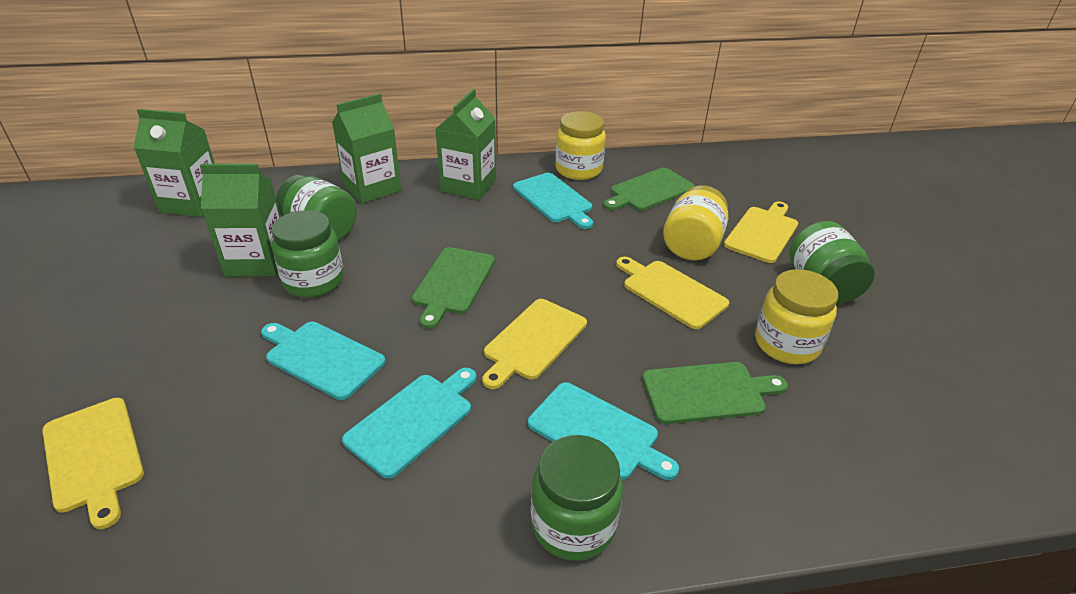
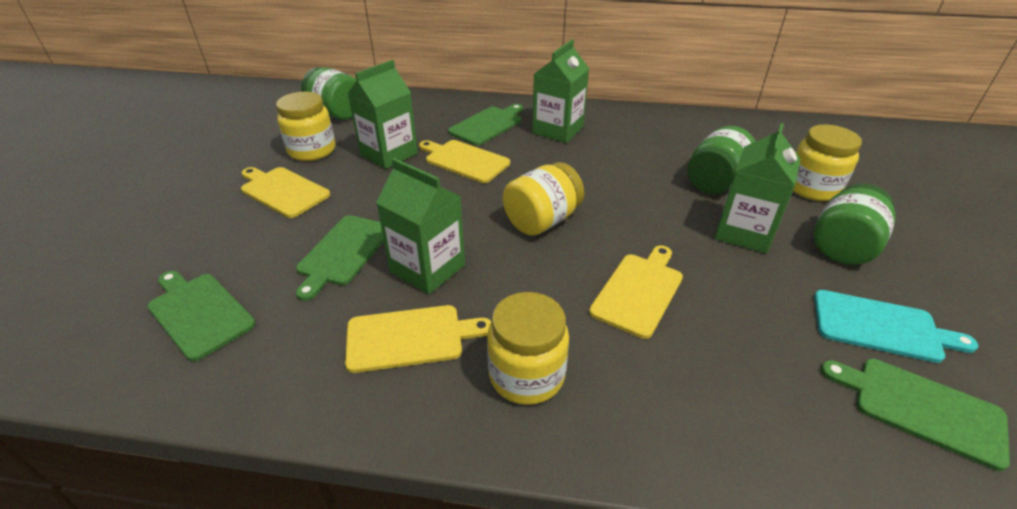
green cutting board: 3 -> 4
green jar: 4 -> 3
turquoise cutting board: 4 -> 1
yellow jar: 3 -> 4

